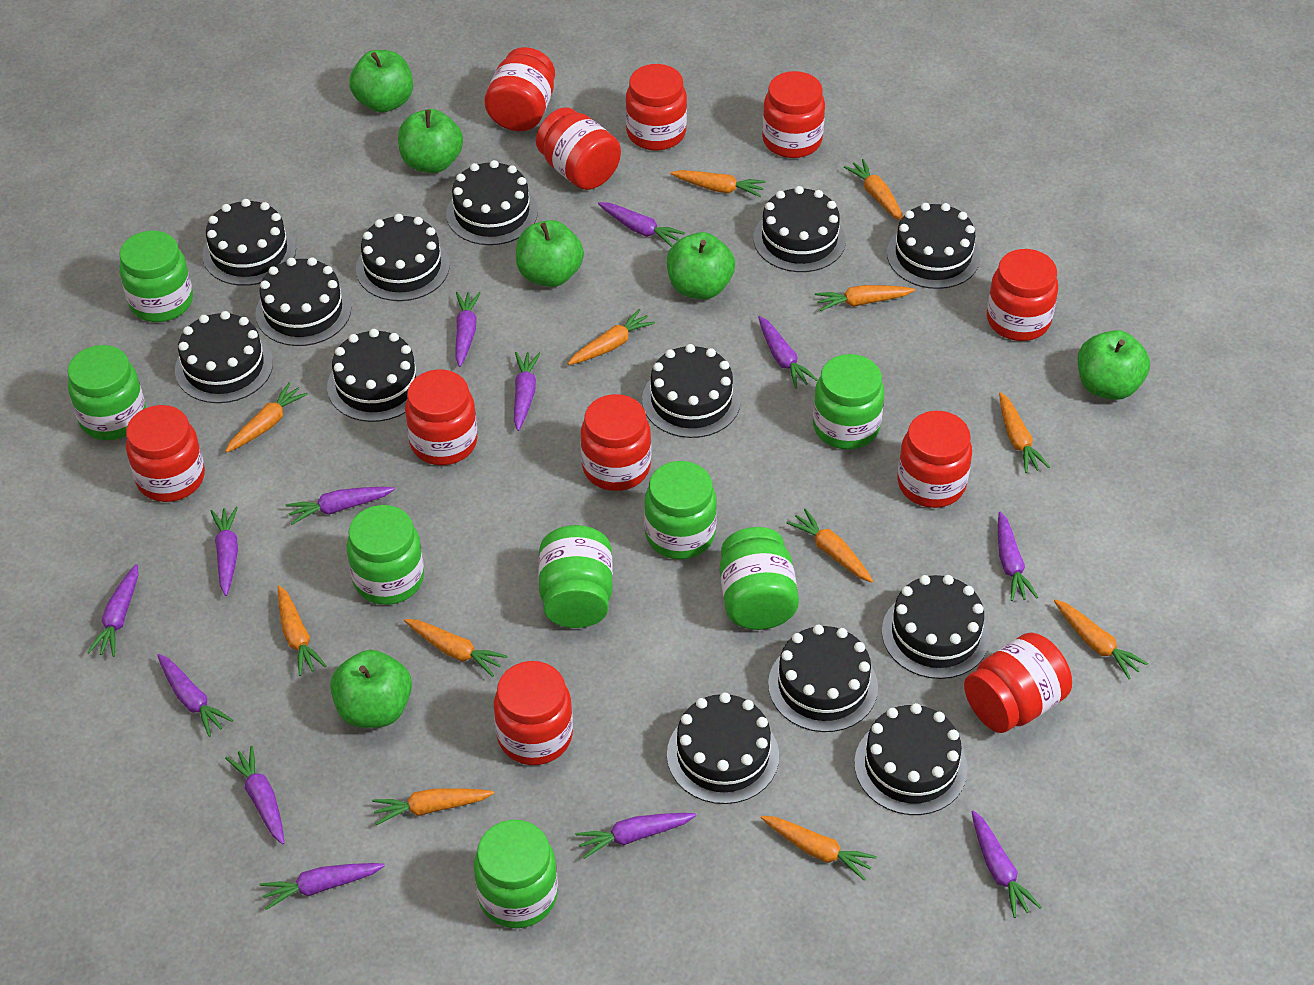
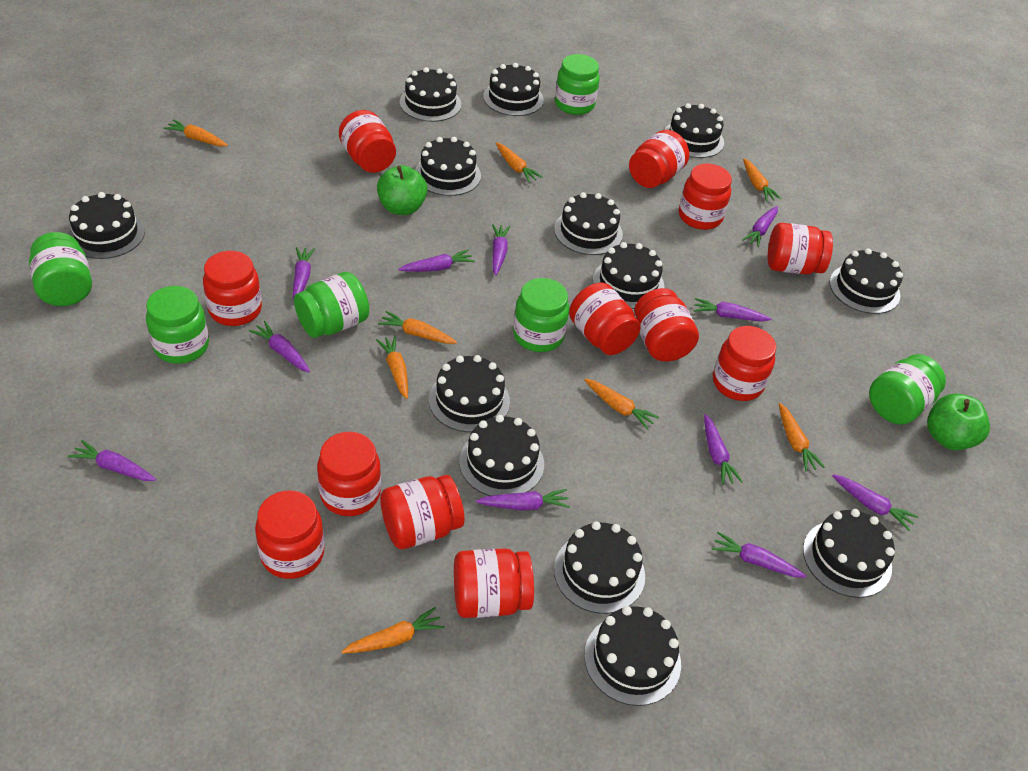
green apple: 6 -> 2
green jar: 8 -> 6
orange carrot: 12 -> 8
purple carrot: 13 -> 11
red jar: 11 -> 12

